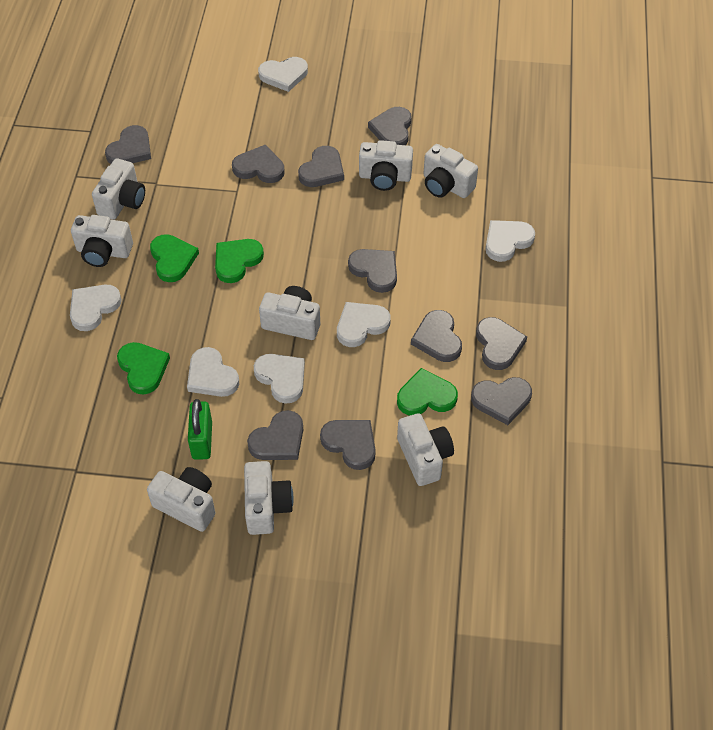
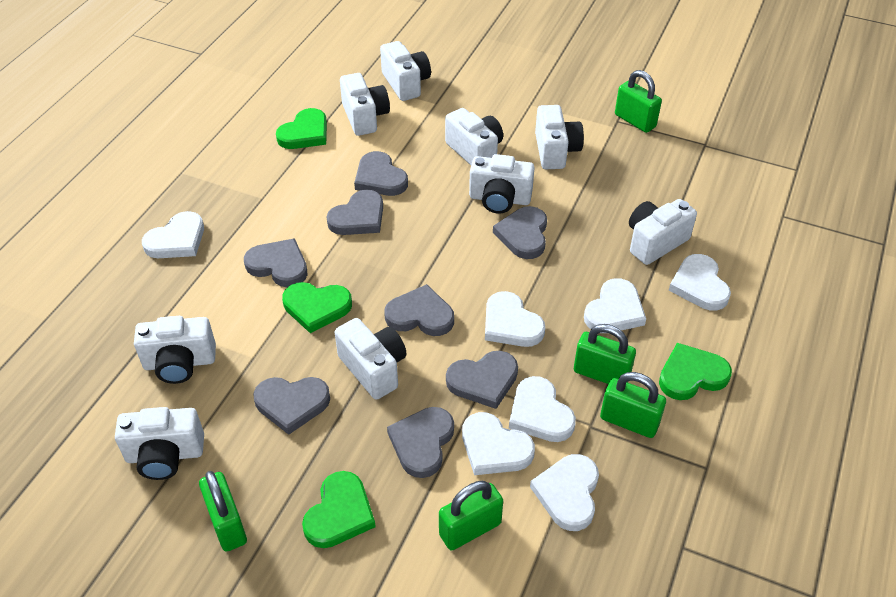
green padlock: 1 -> 5
grey heart: 10 -> 8
white camera: 8 -> 9
white heart: 6 -> 7

